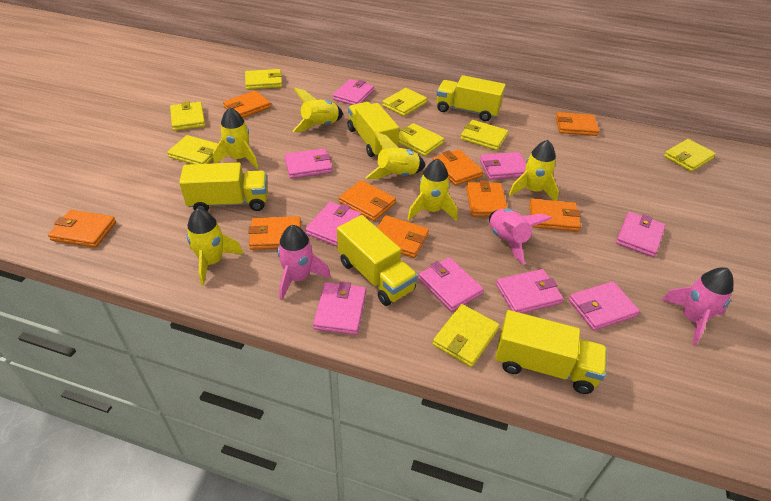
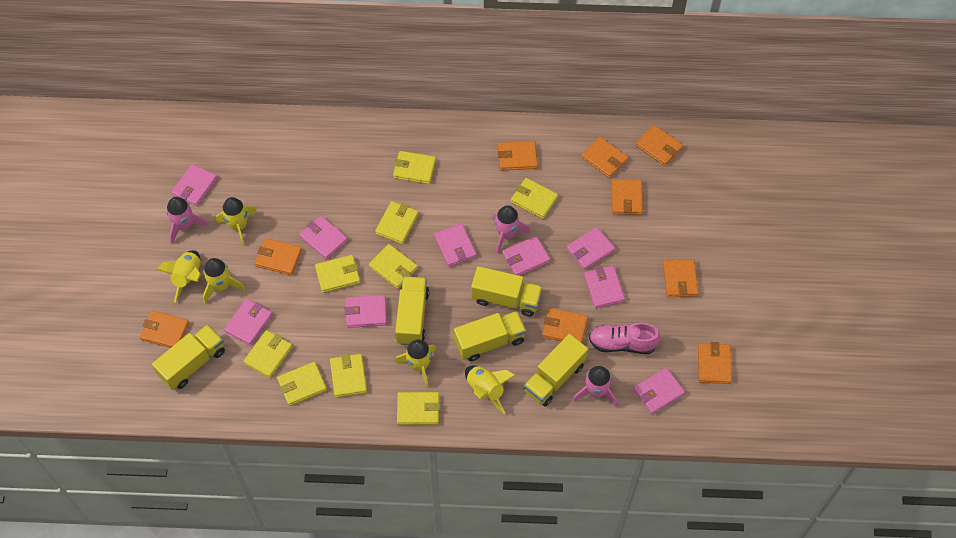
pink shoe: 0 -> 1
yellow rocket: 6 -> 5
yellow wallet: 8 -> 9

